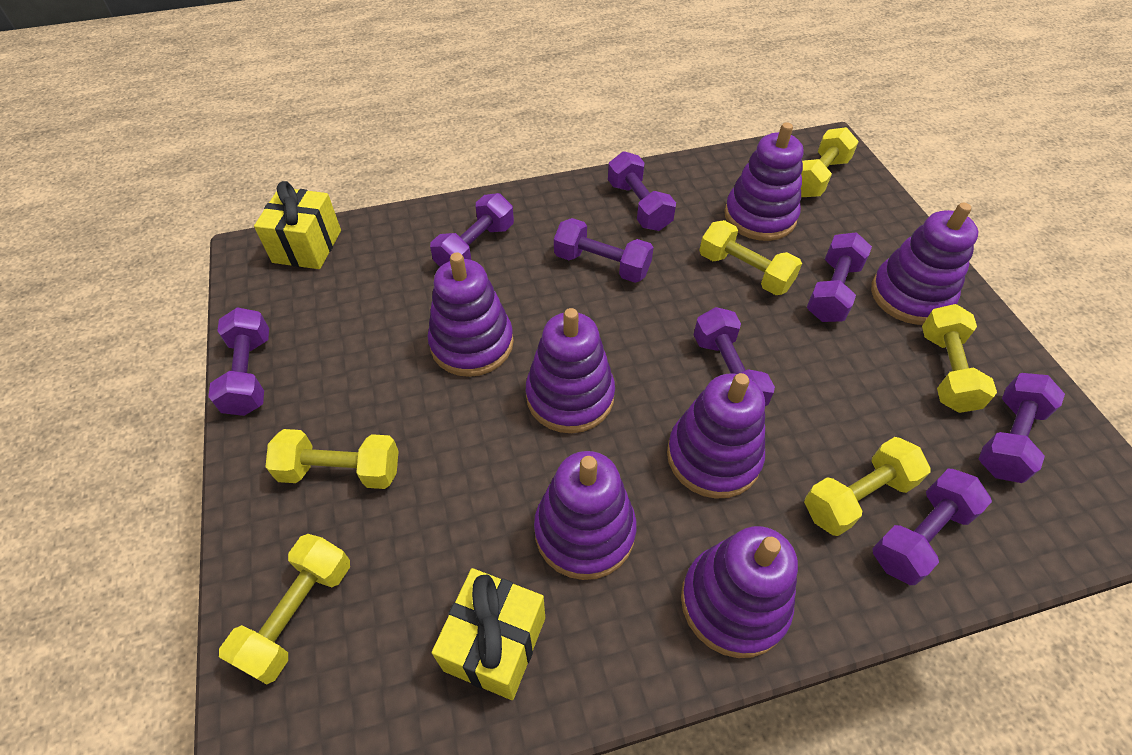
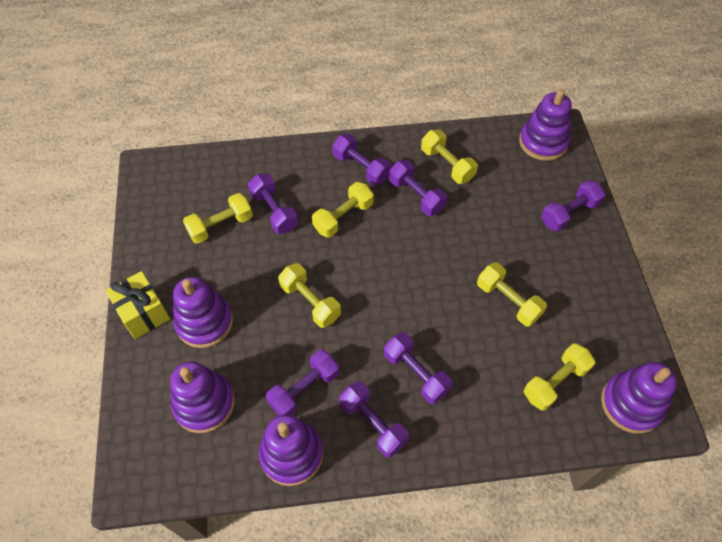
purple dumbbell: 8 -> 7
purple stacking toy: 7 -> 5
yellow gift: 2 -> 1

